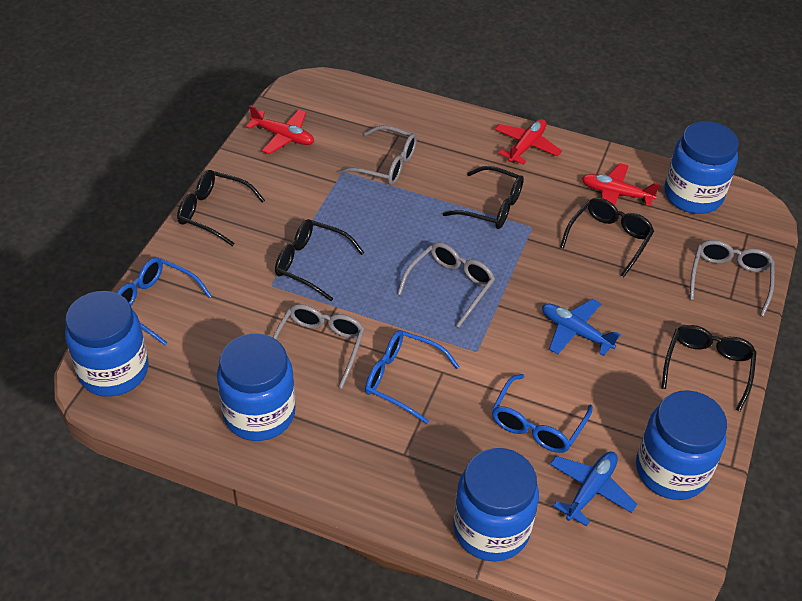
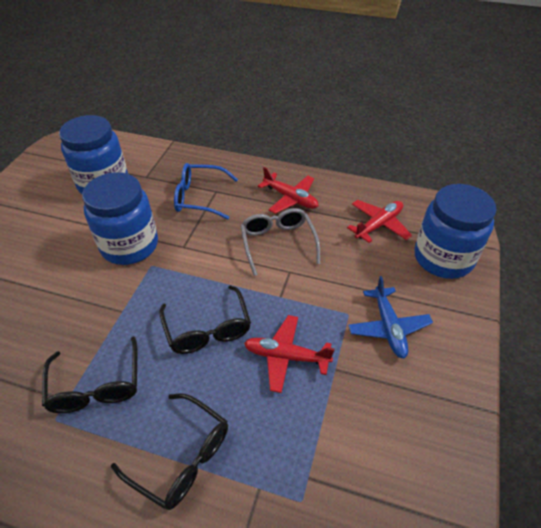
black glasses: 5 -> 3
blue glasses: 3 -> 1
blue jar: 5 -> 3
blue plane: 2 -> 1
grey glasses: 4 -> 1

